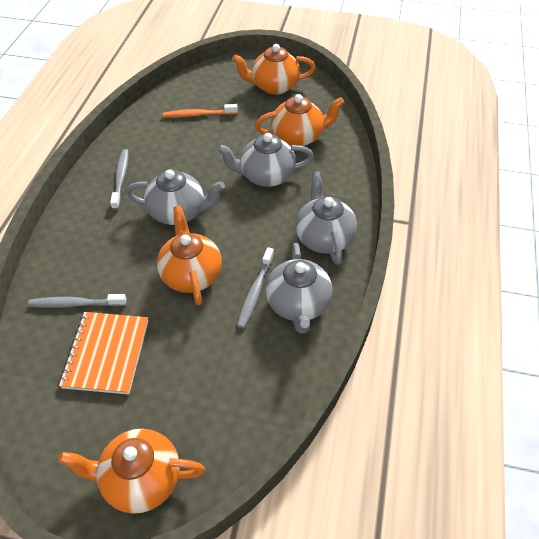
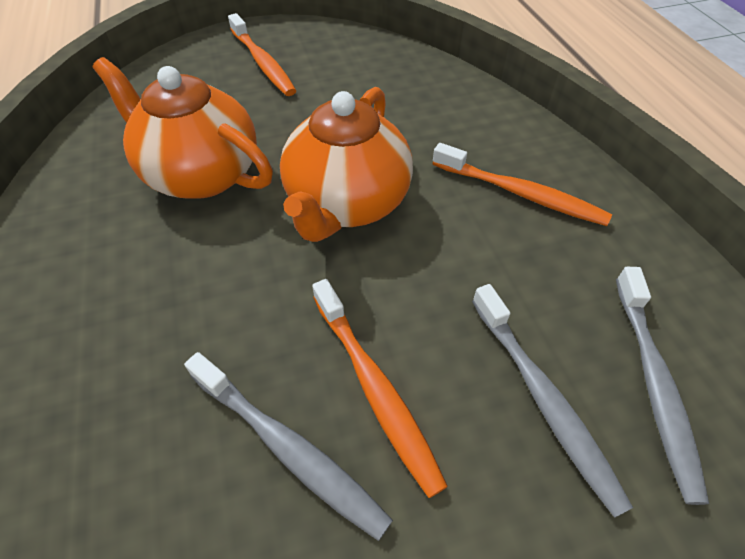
grey teapot: 4 -> 0
orange notebook: 1 -> 0
orange teapot: 4 -> 2
orange toothbrush: 1 -> 3

